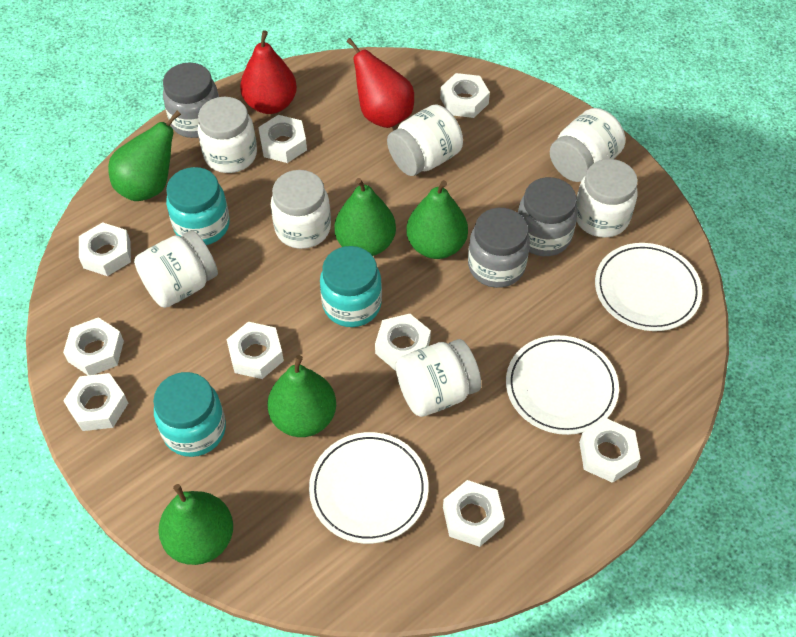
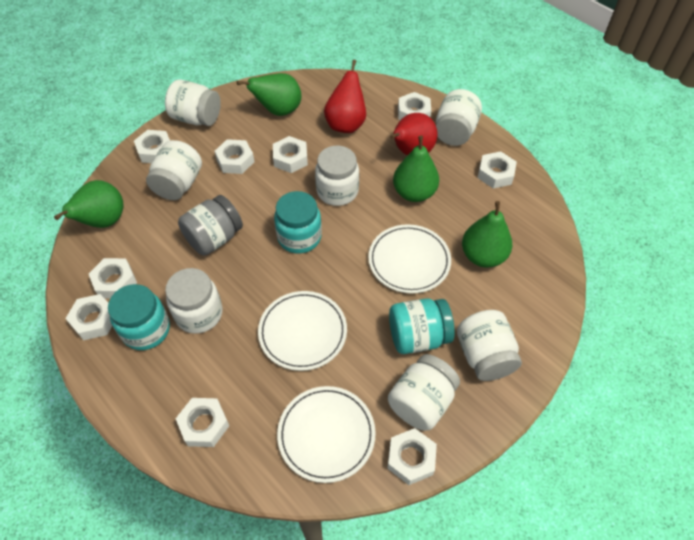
green pear: 5 -> 4
grey jar: 3 -> 1

